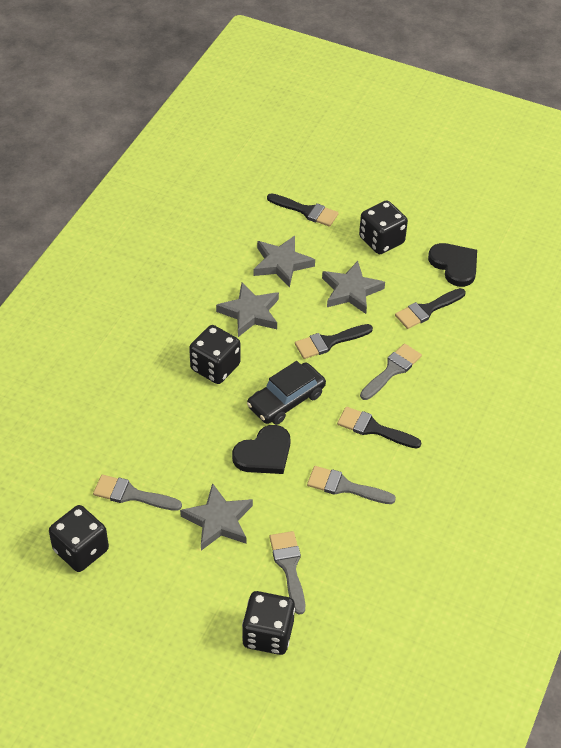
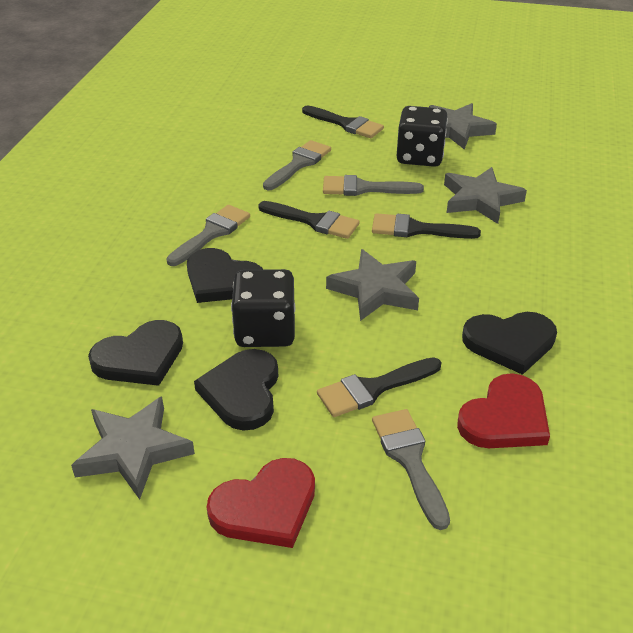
black car: 1 -> 0
black dice: 4 -> 2
black heart: 2 -> 4
red heart: 0 -> 2

